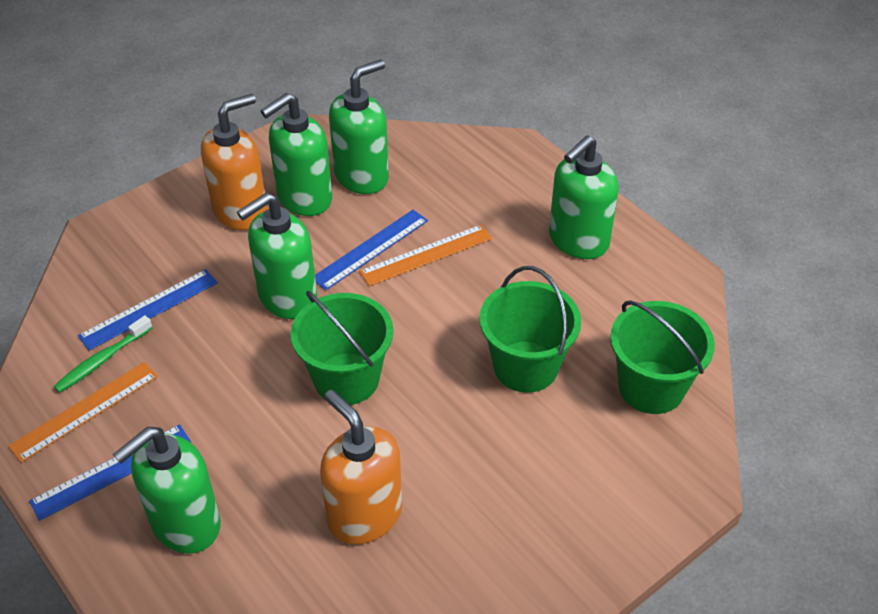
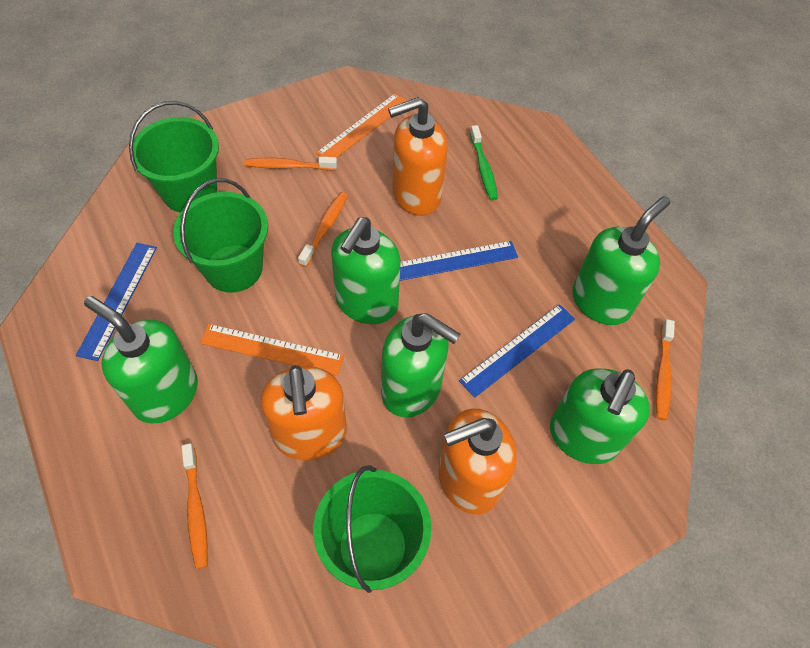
orange soap dispenser: 2 -> 3
orange toothbrush: 0 -> 4

